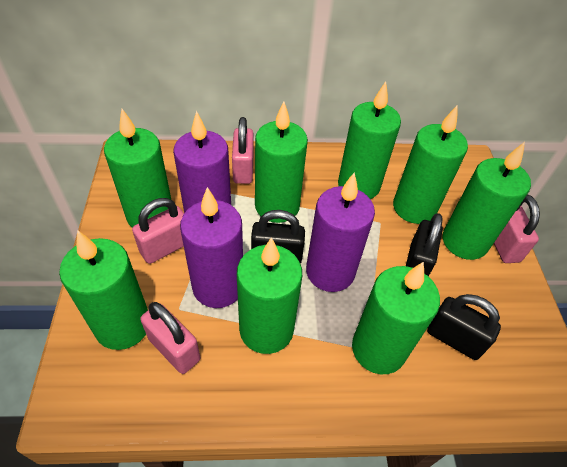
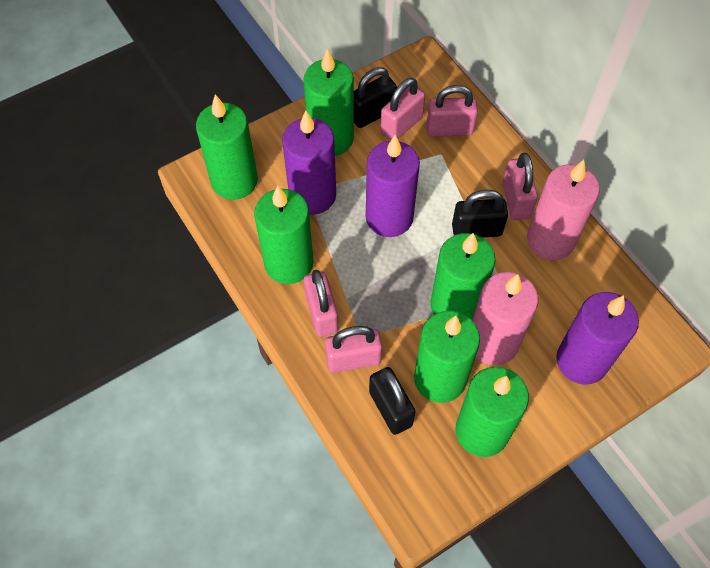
green candle: 8 -> 6
pink candle: 0 -> 2
pink padlock: 4 -> 5

